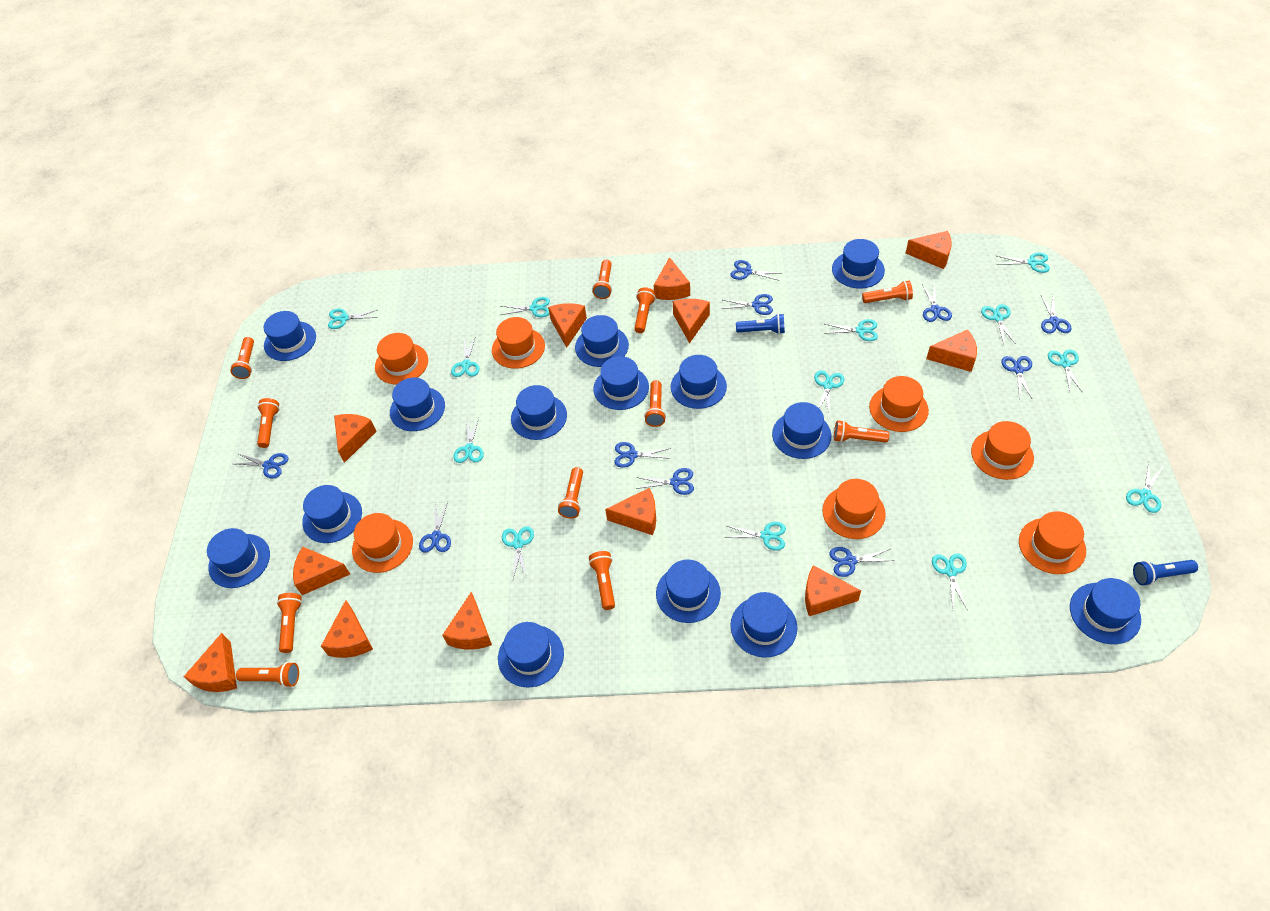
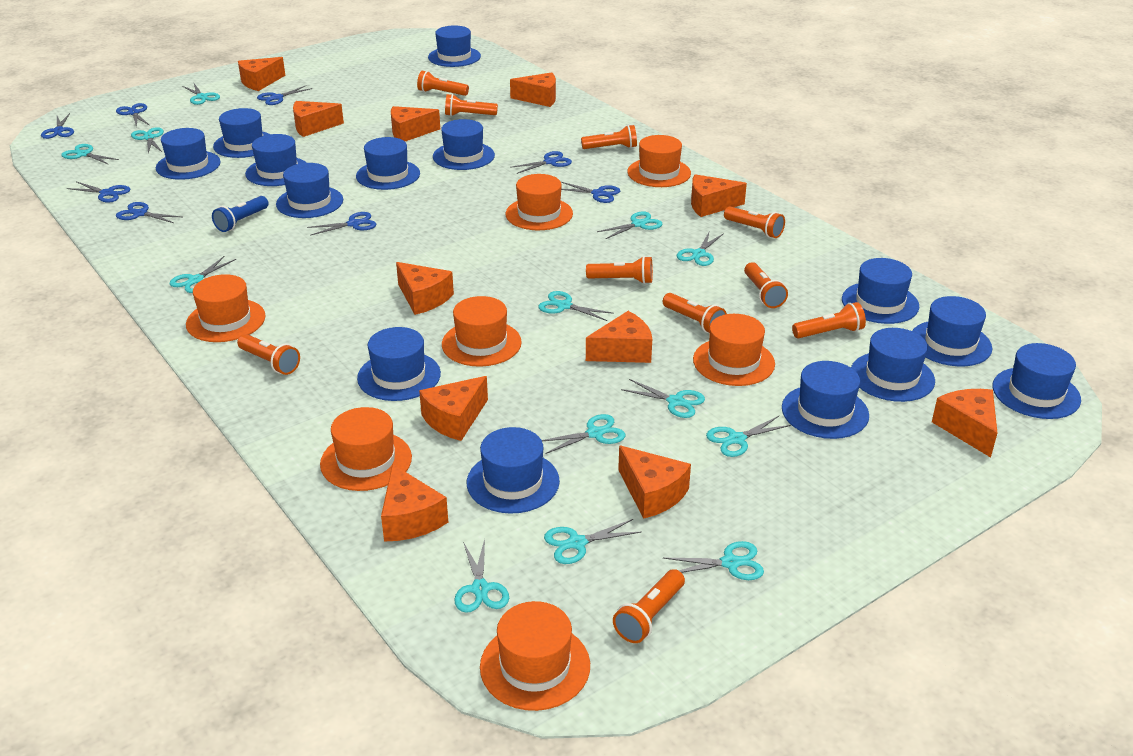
blue flashlight: 2 -> 1
blue scissors: 10 -> 8
orange cheese: 12 -> 11
orange flashlight: 11 -> 10

